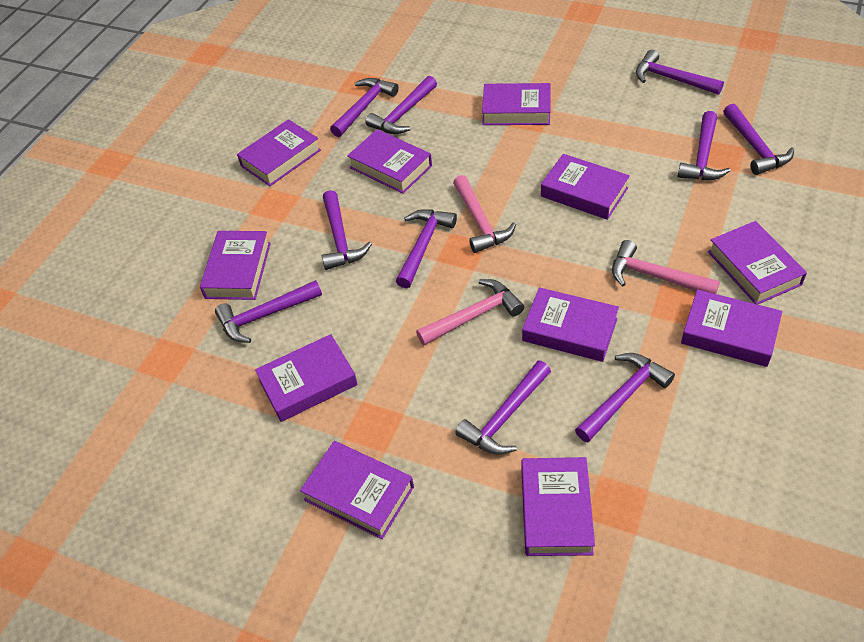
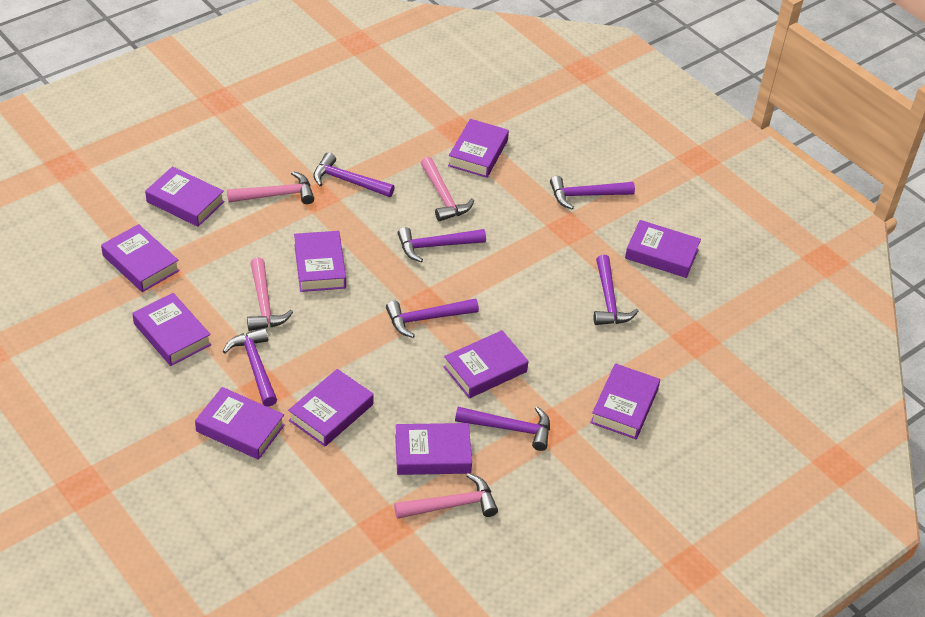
pink hammer: 3 -> 4
purple hammer: 10 -> 7

